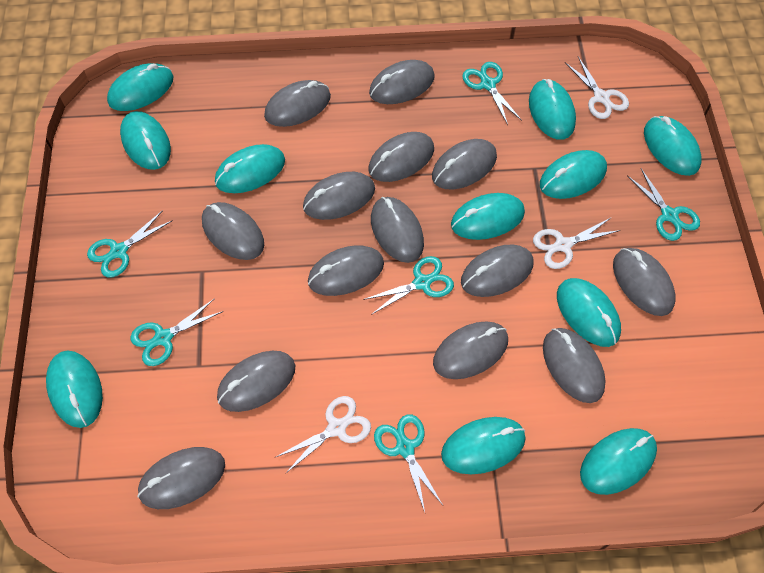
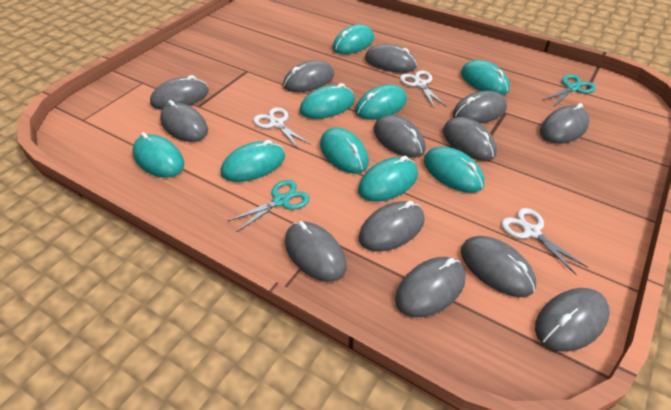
grey mouse: 14 -> 13
turquoise mouse: 11 -> 9
turquoise scissors: 6 -> 2

